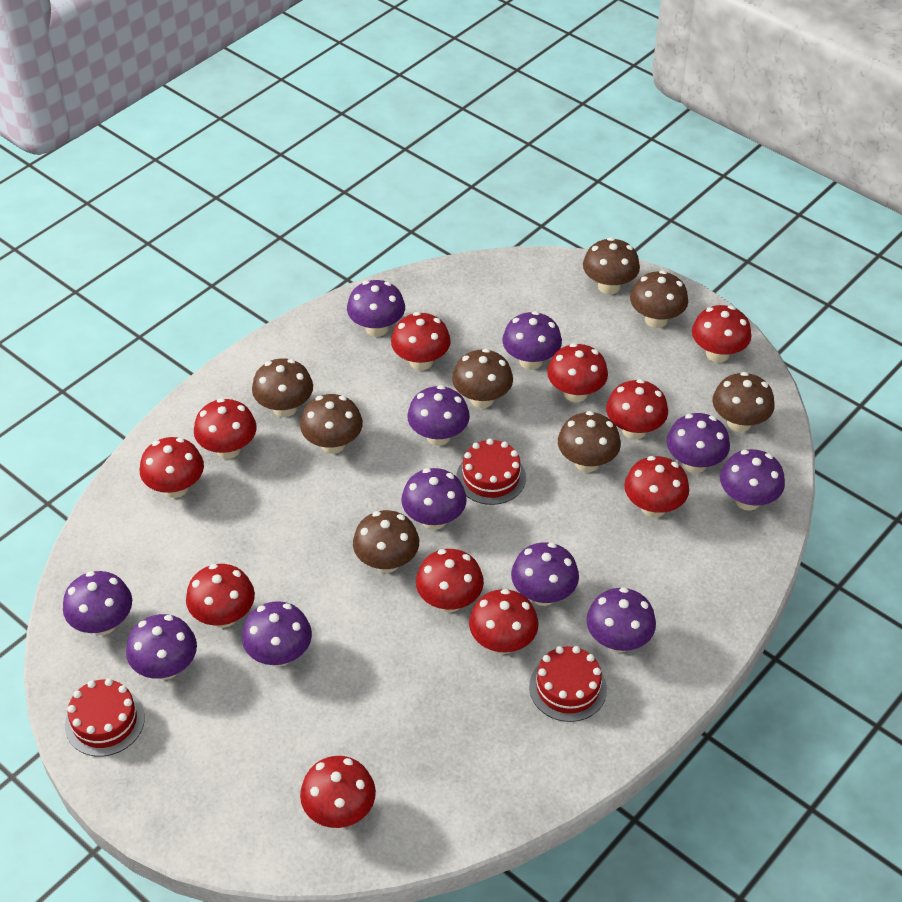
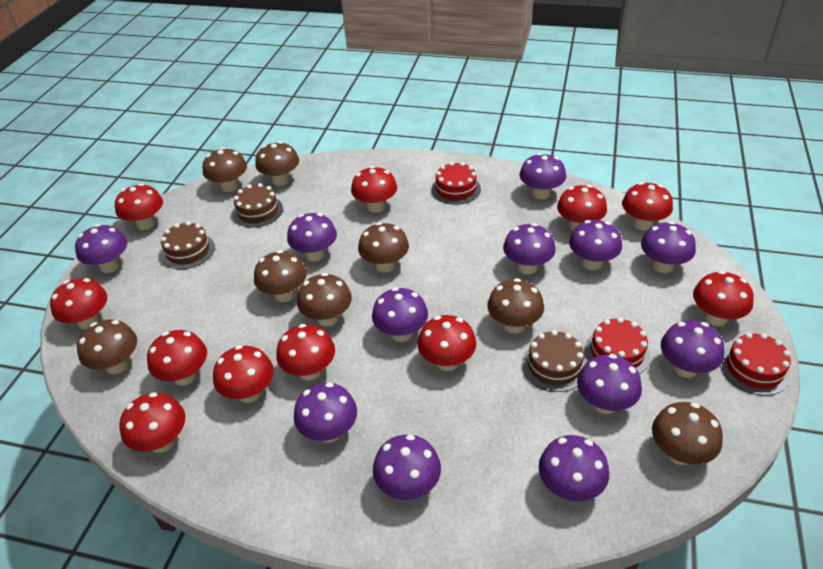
brown cake: 0 -> 3
purple mushroom: 11 -> 12

